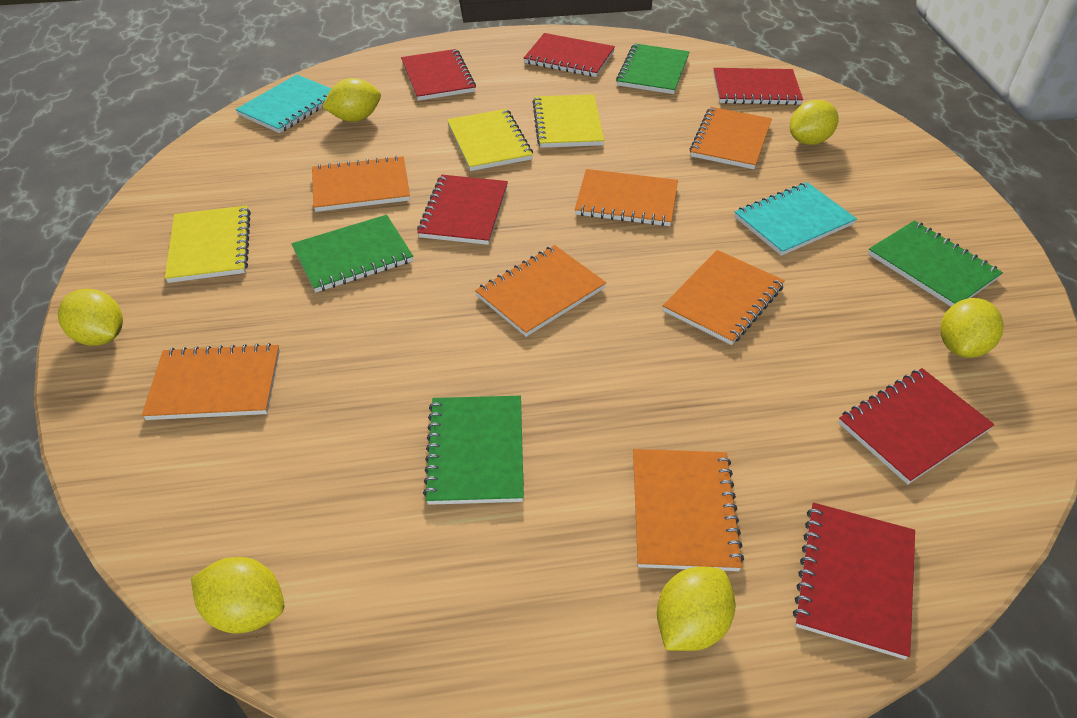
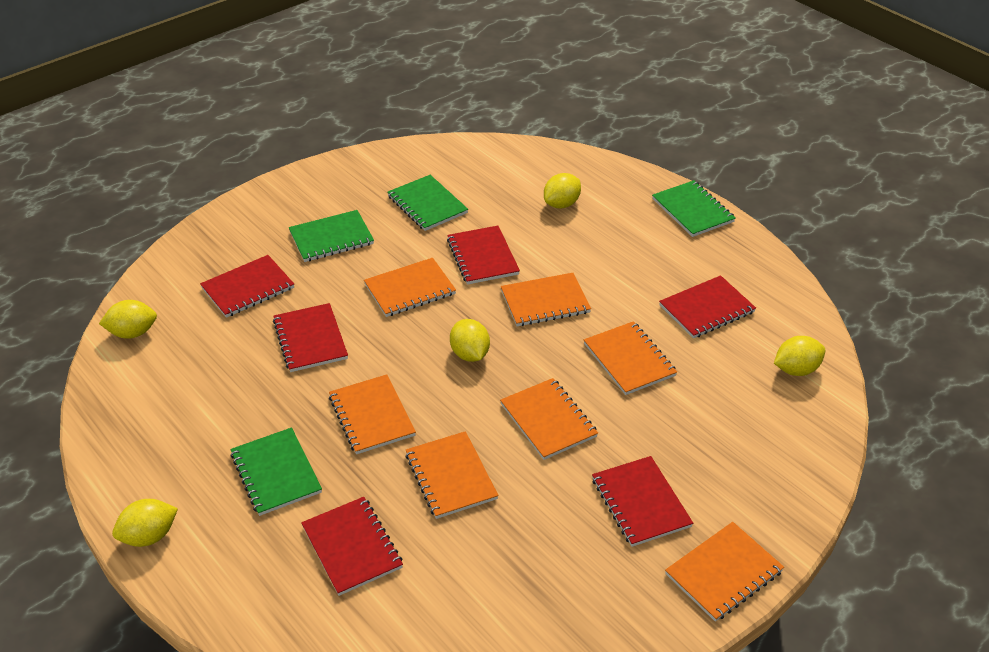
turquoise notebook: 2 -> 0
yellow lemon: 6 -> 5
yellow notebook: 3 -> 0

